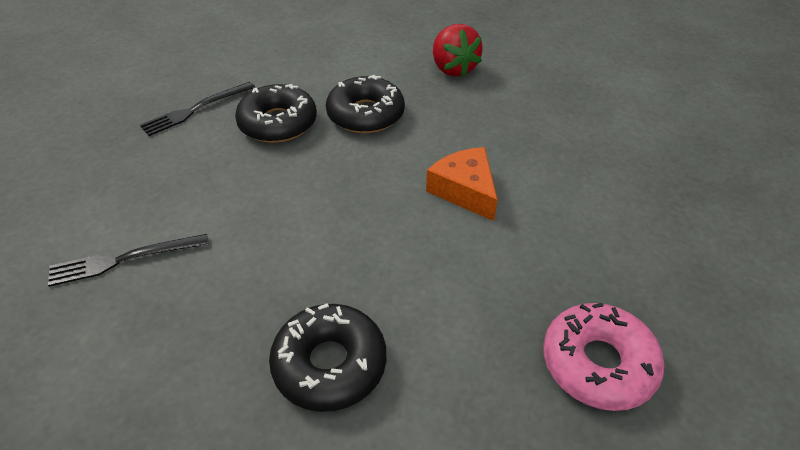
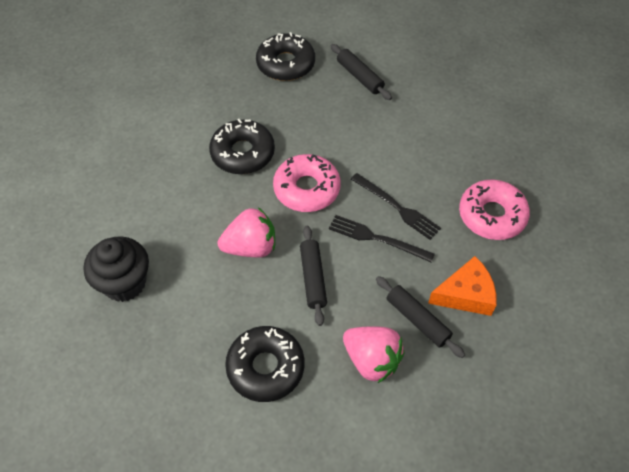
black cupcake: 0 -> 1
black rolling pin: 0 -> 3
pink donut: 1 -> 2
pink strawberry: 0 -> 2
red strawberry: 1 -> 0

